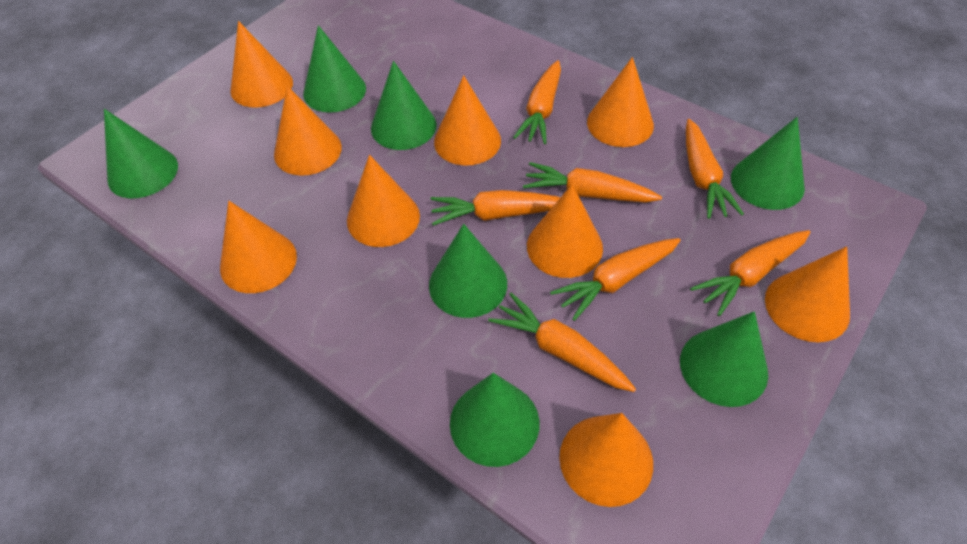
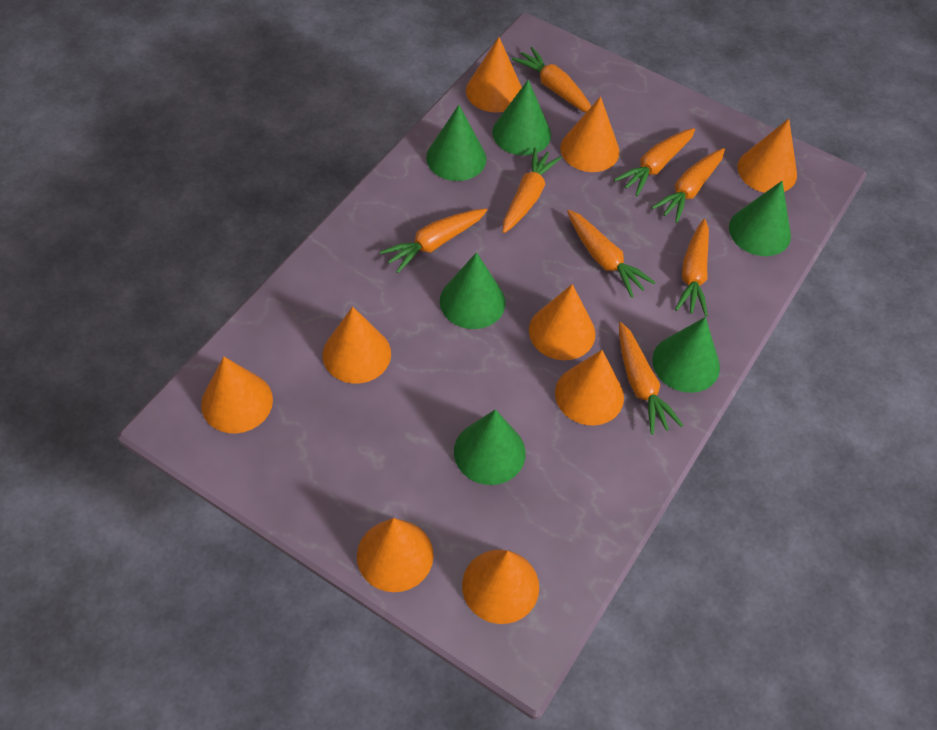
green cone: 7 -> 6
orange carrot: 7 -> 8

